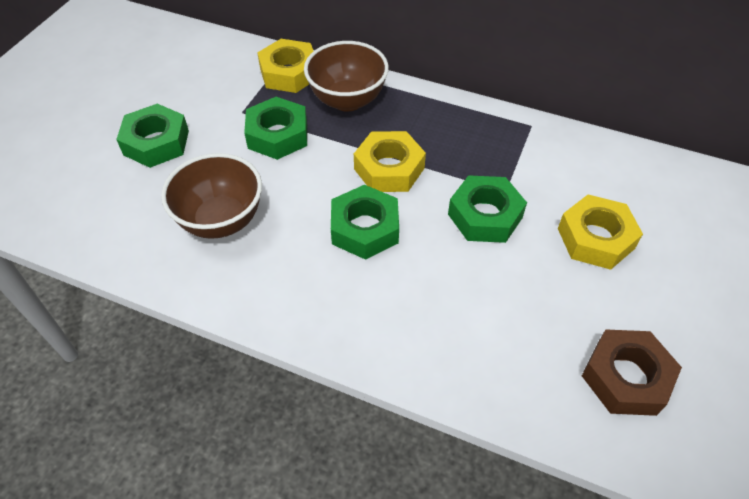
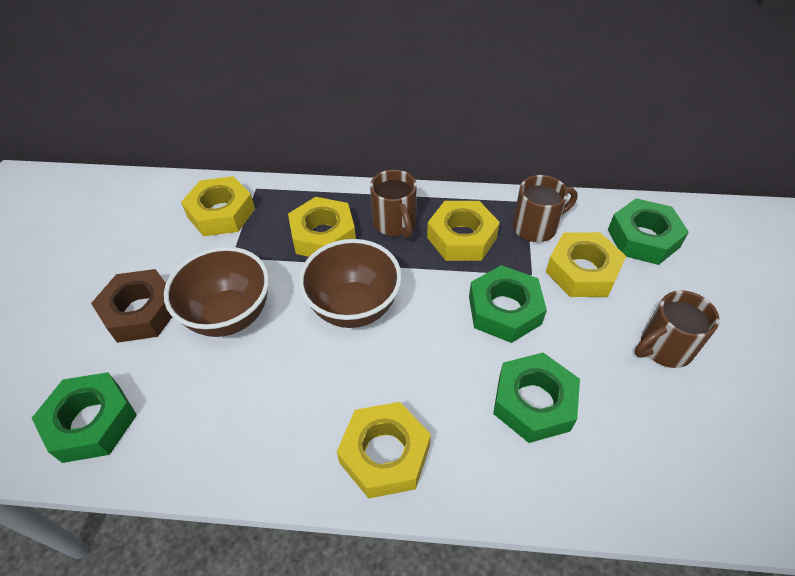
brown mug: 0 -> 3
yellow nut: 3 -> 5

